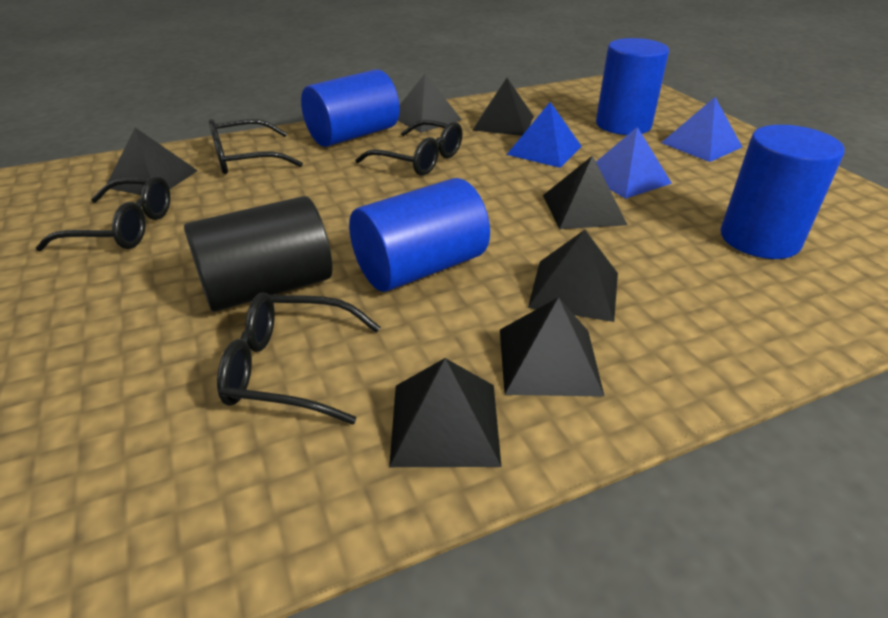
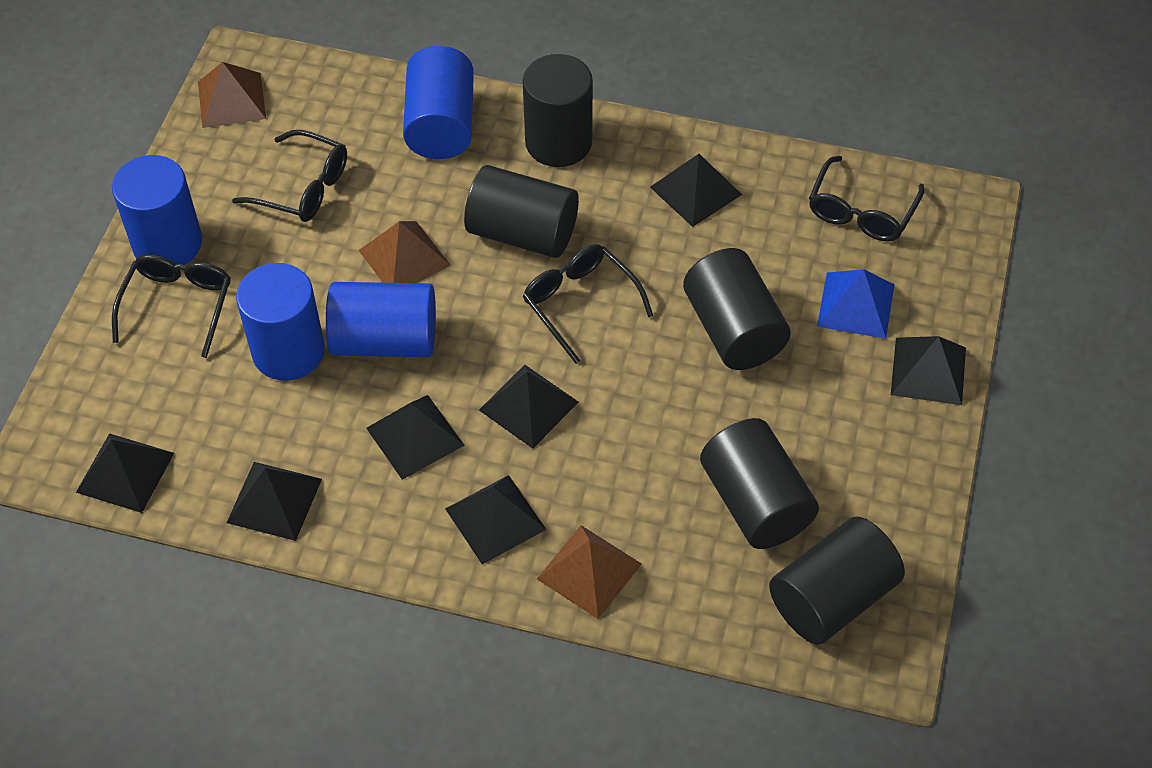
black cylinder: 1 -> 5
blue pyramid: 3 -> 1
brown pyramid: 0 -> 3

